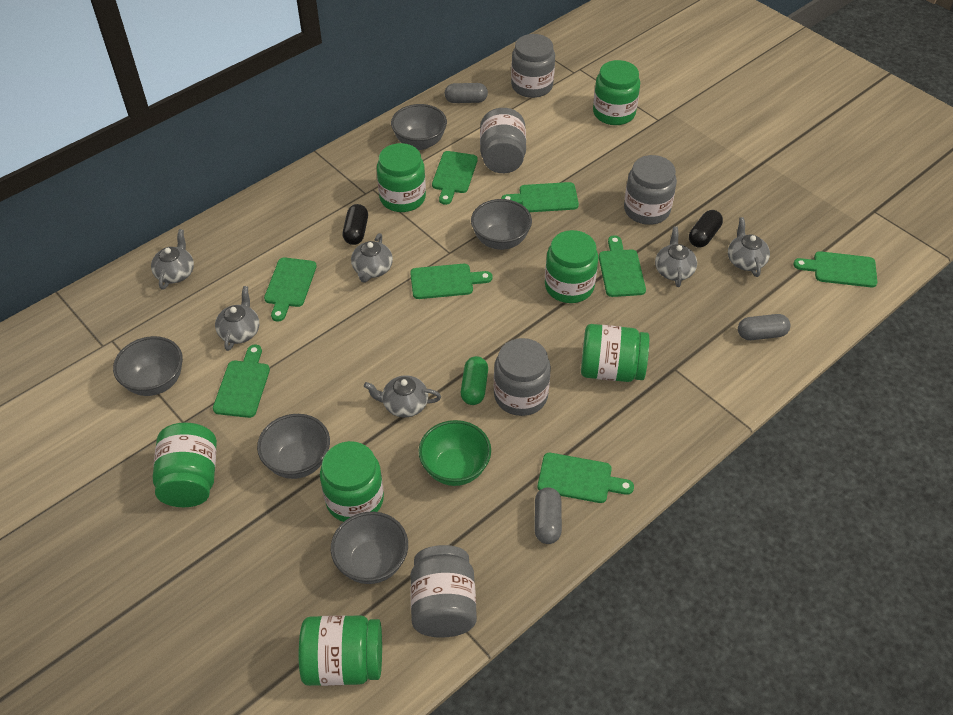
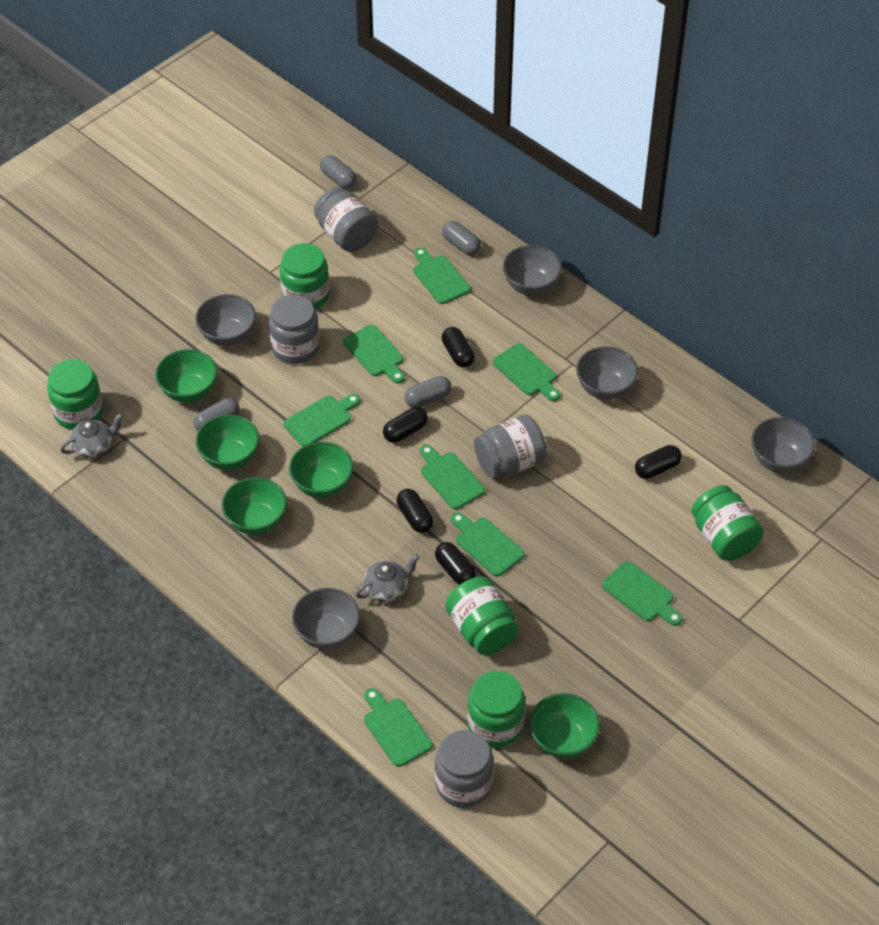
black capsule: 2 -> 5
green bowl: 1 -> 5
green capsule: 1 -> 0
green jar: 7 -> 5
grey capsule: 3 -> 4
grey jar: 5 -> 4
grey teapot: 6 -> 2

